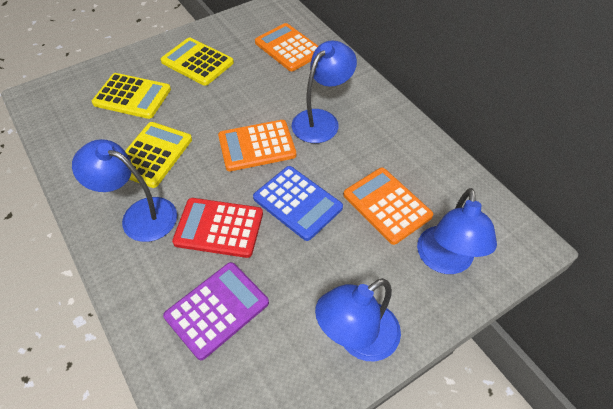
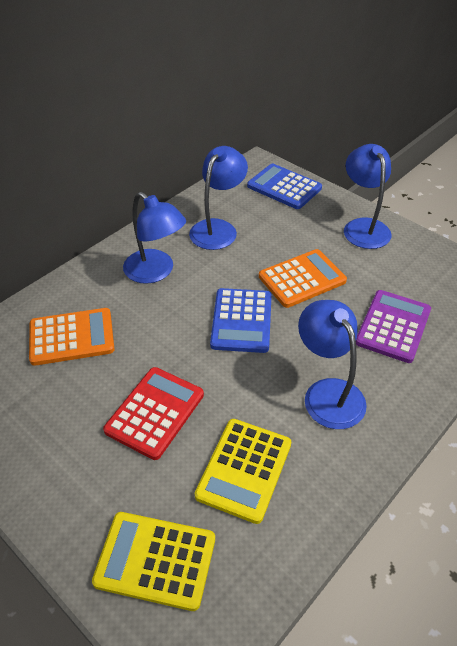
blue calculator: 1 -> 2
orange calculator: 3 -> 2
yellow calculator: 3 -> 2

